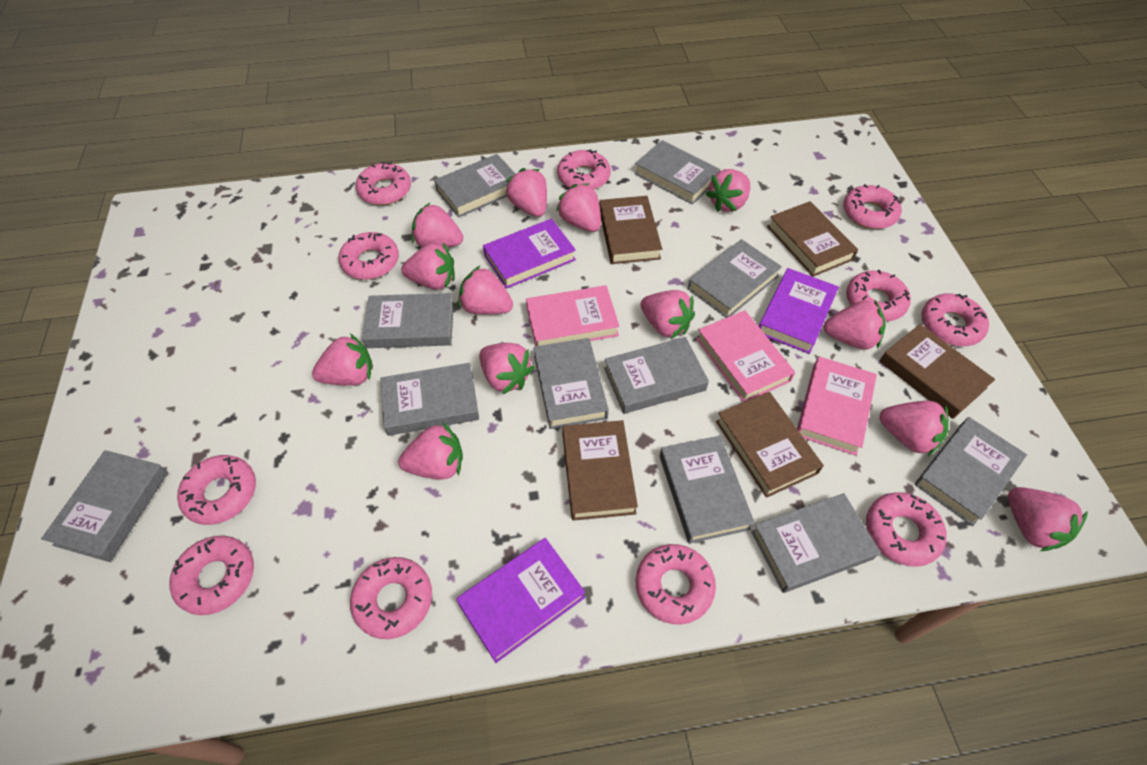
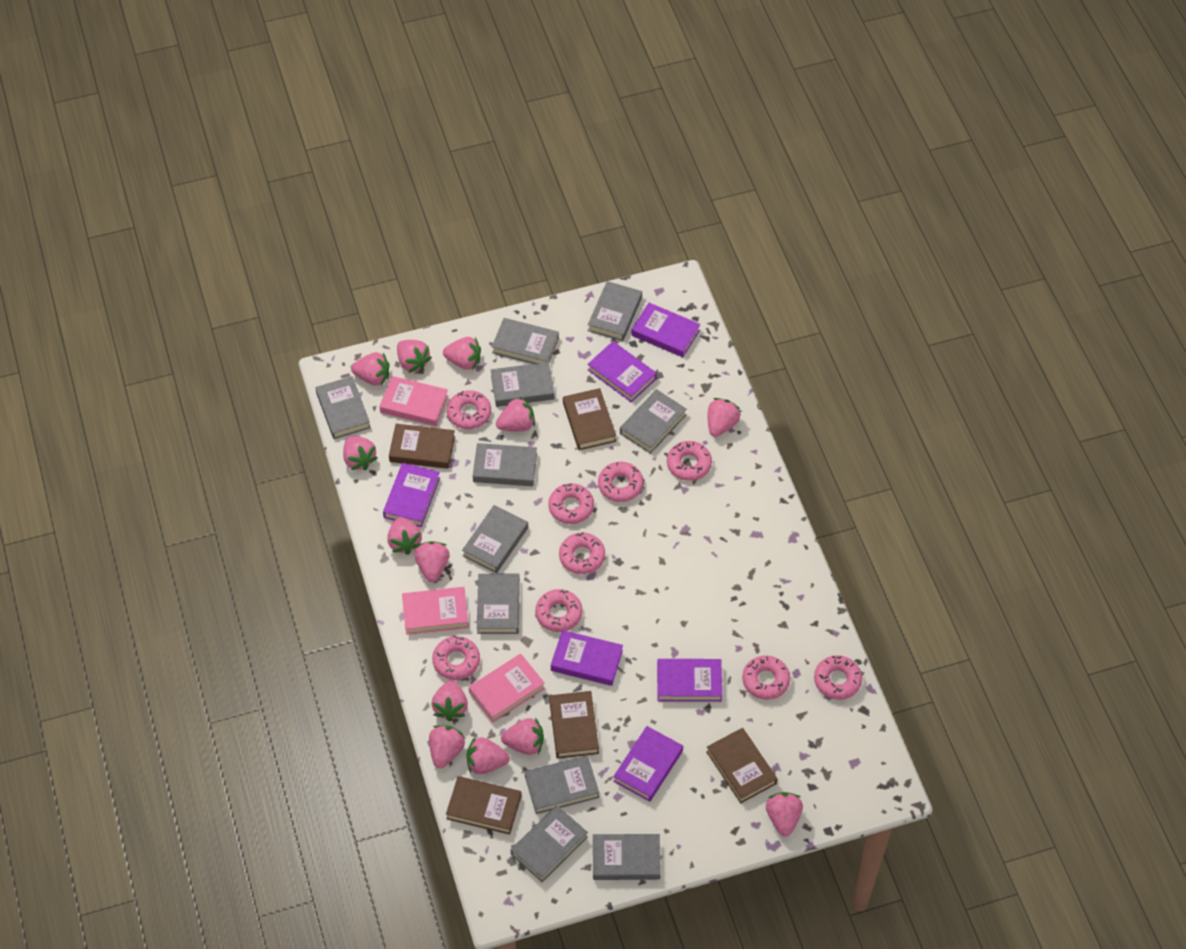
pink donut: 11 -> 9
purple book: 3 -> 6

